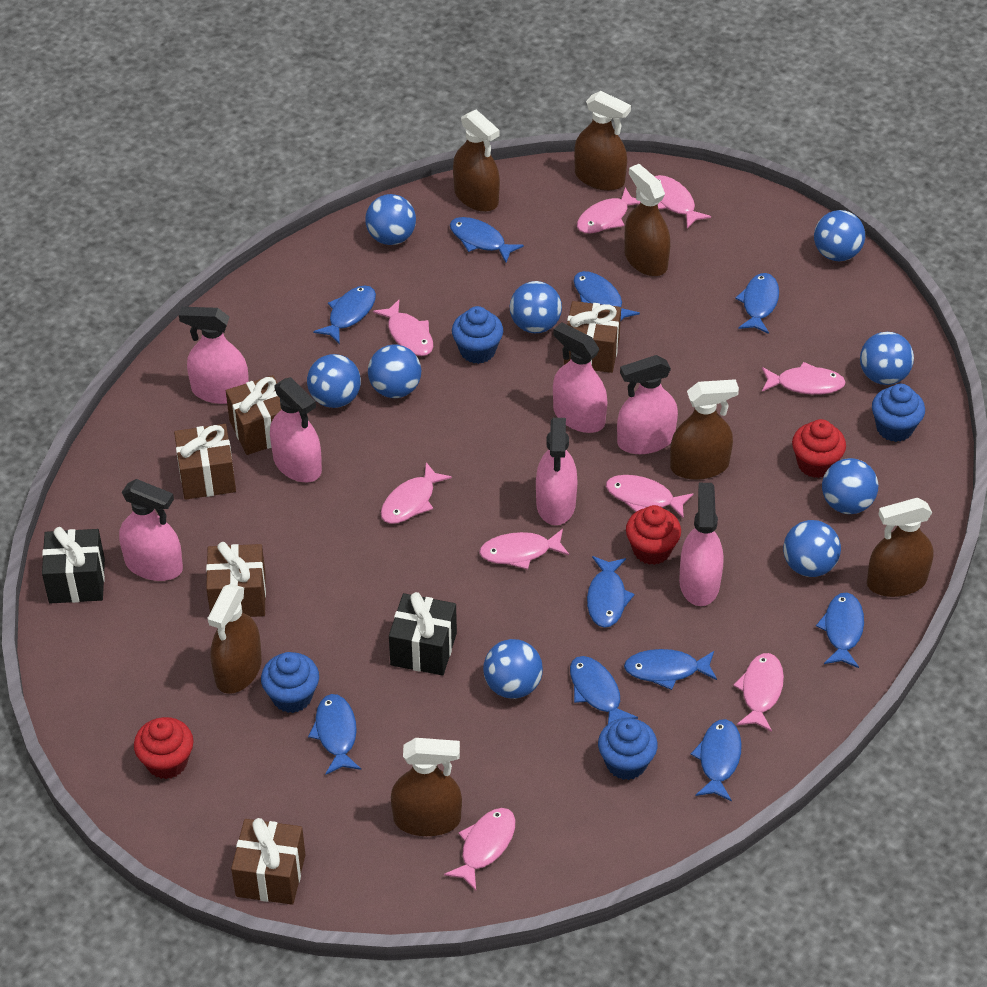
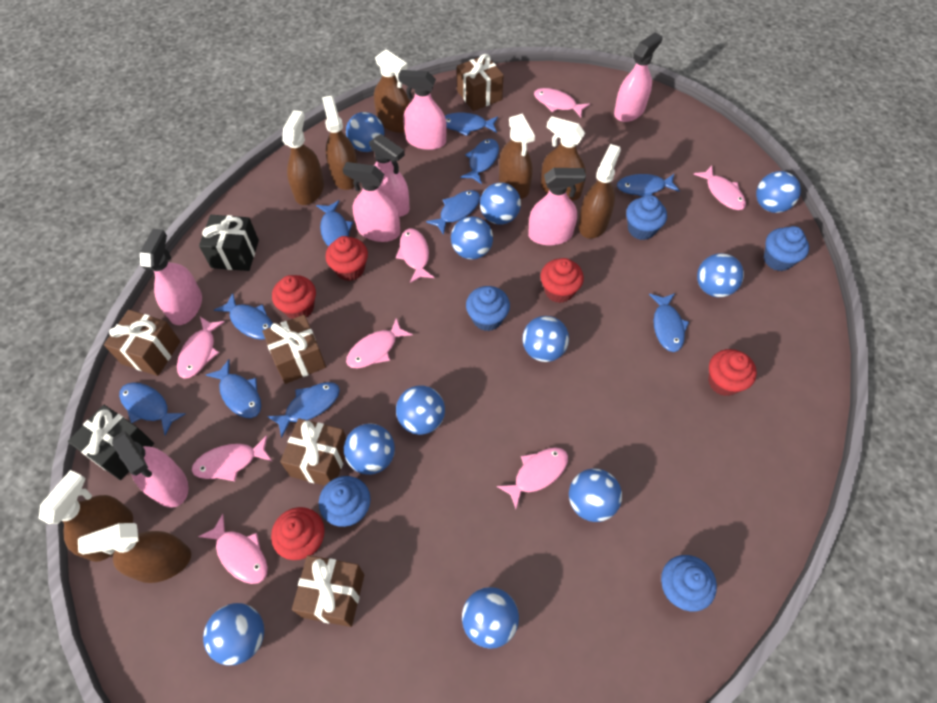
blue ball: 9 -> 11
blue cupcake: 4 -> 5
brown spray bottle: 7 -> 8
pink fish: 9 -> 8
red cupcake: 3 -> 5

